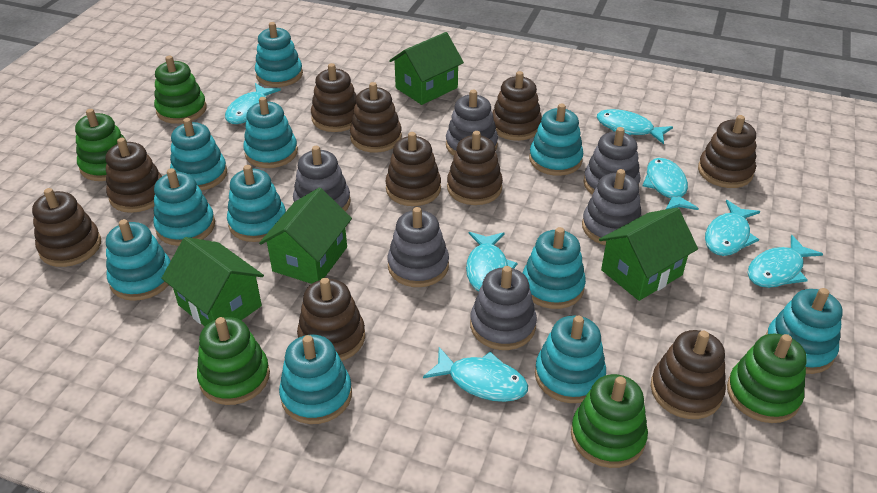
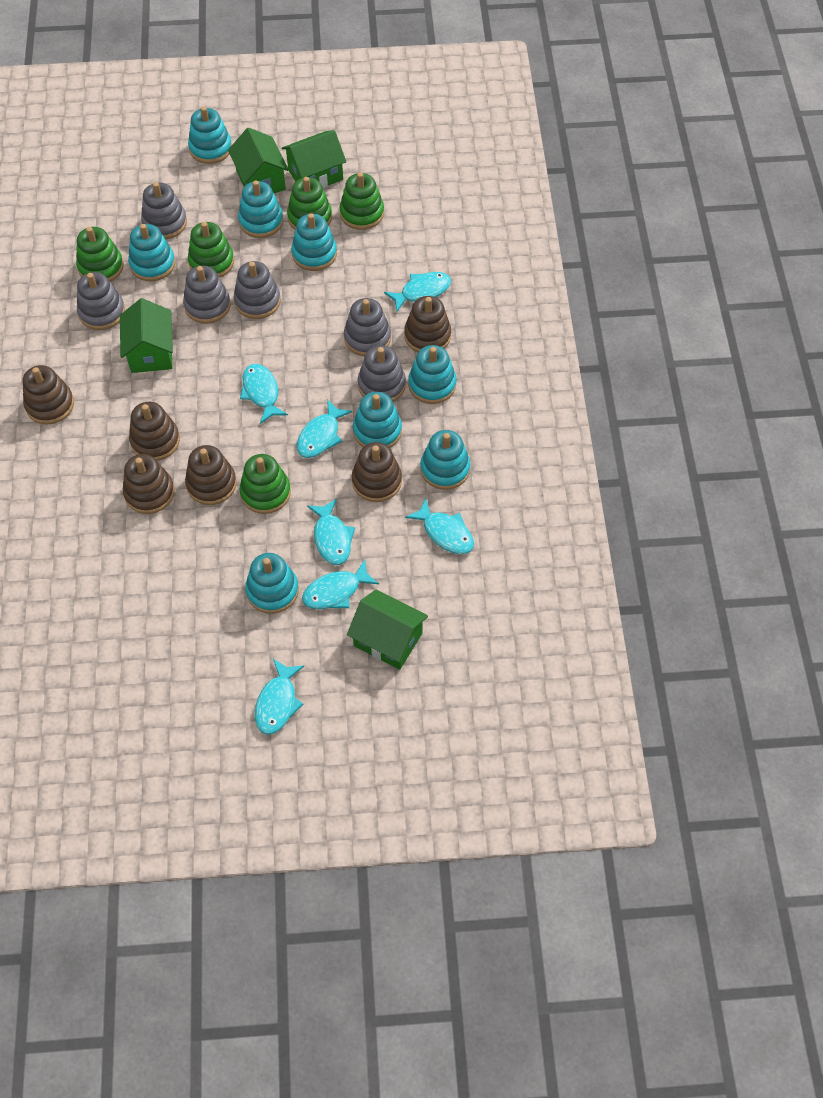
brown stacking toy: 10 -> 6
turquoise stacking toy: 11 -> 8

